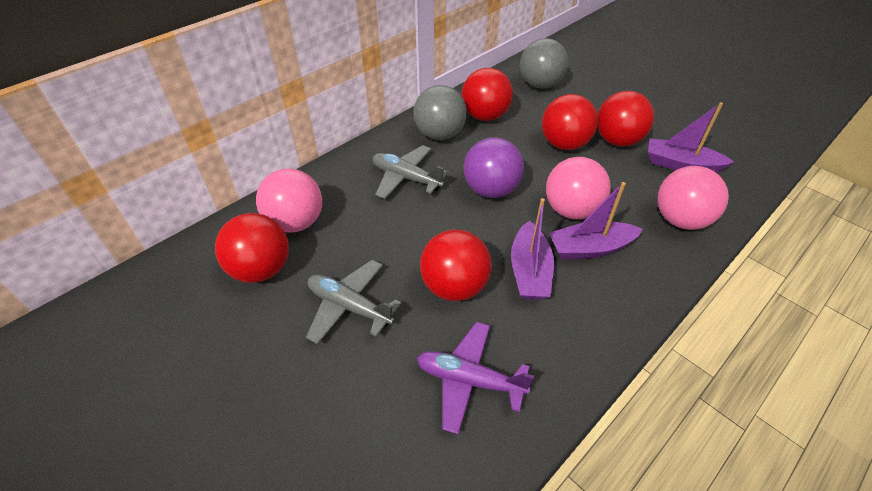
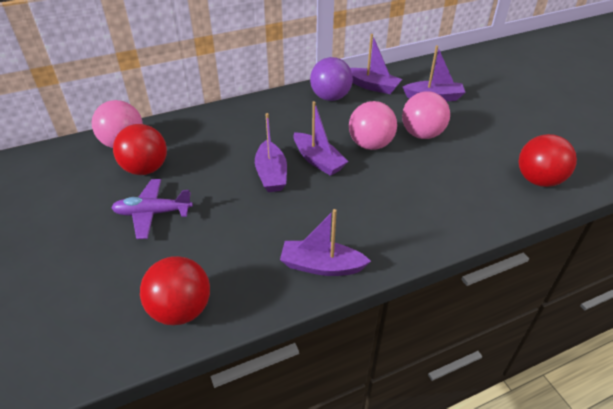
grey ball: 2 -> 0
grey plane: 2 -> 0
purple boat: 3 -> 5
red ball: 5 -> 3

